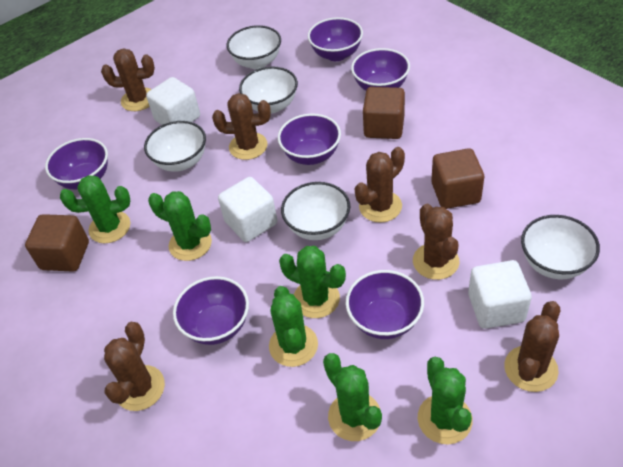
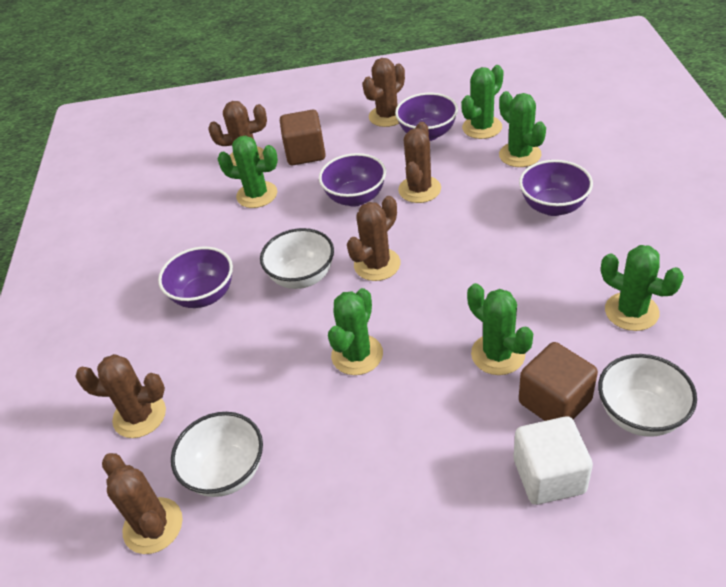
brown cube: 3 -> 2
purple bowl: 6 -> 4
white bowl: 5 -> 3
white cube: 3 -> 1

